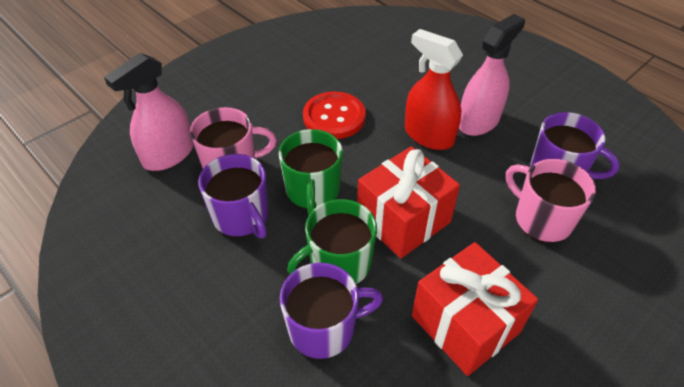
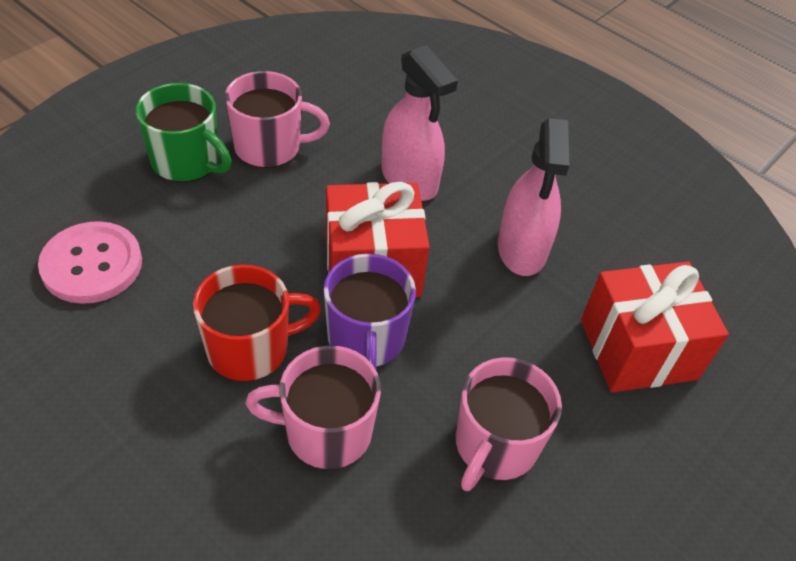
green mug: 2 -> 1
pink button: 0 -> 1
pink mug: 2 -> 3
purple mug: 3 -> 1
red button: 1 -> 0
red mug: 0 -> 1
red spray bottle: 1 -> 0

